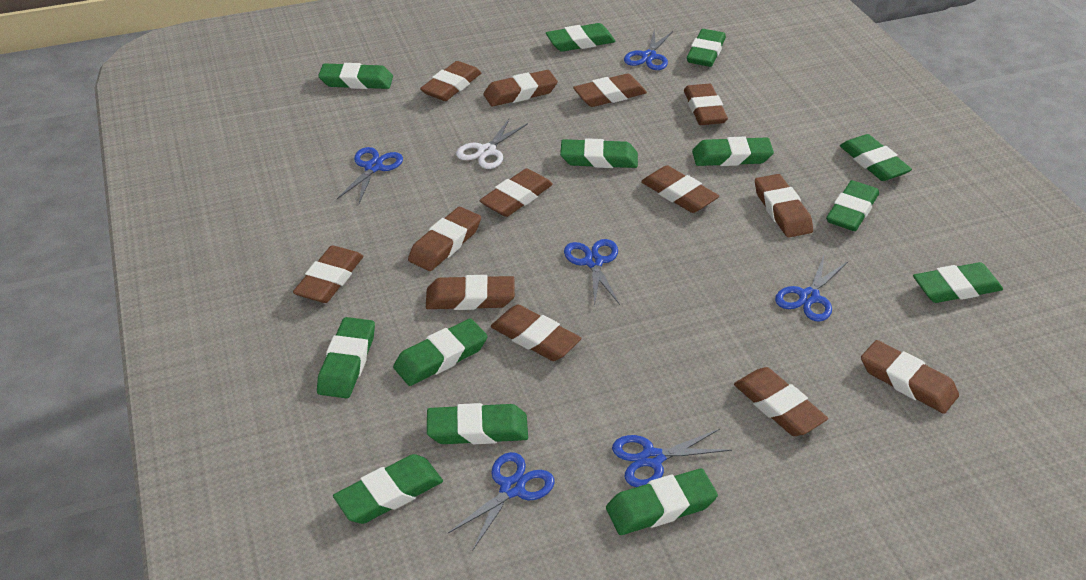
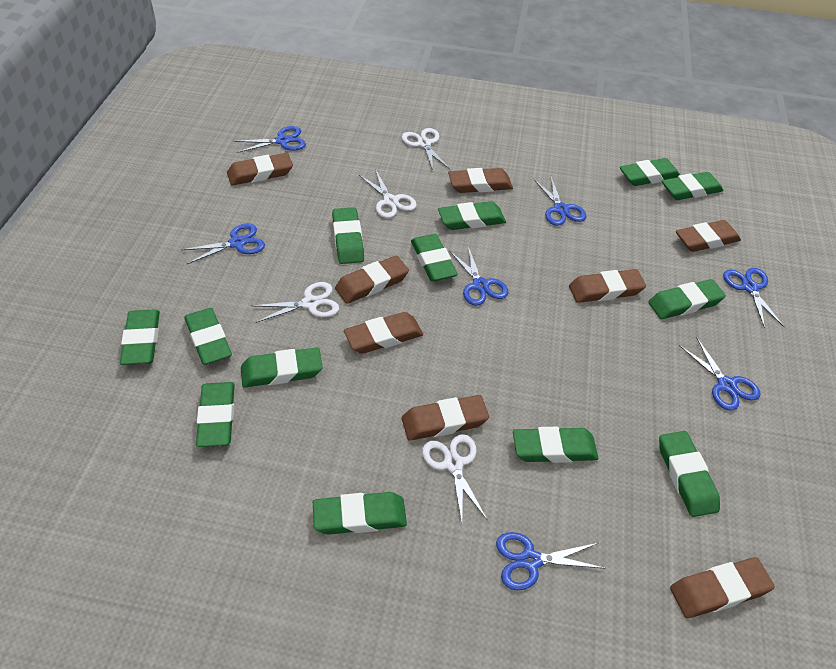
blue scissors: 6 -> 7
brown eraser: 13 -> 8
white scissors: 1 -> 4

